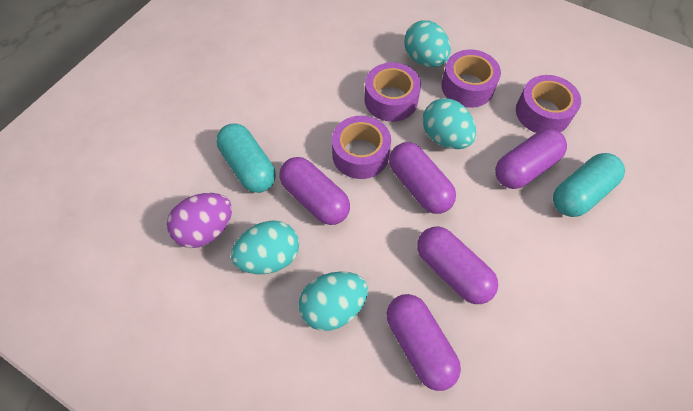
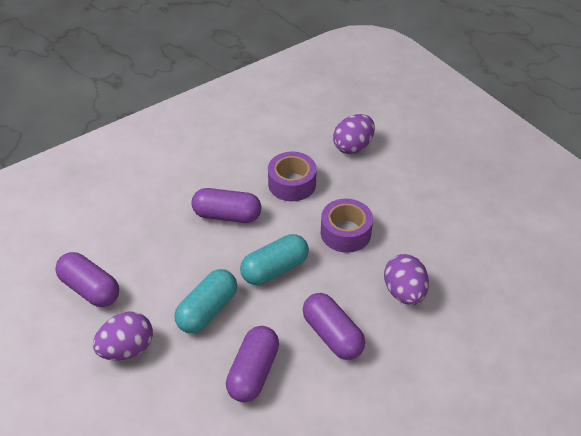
purple capsule: 5 -> 4
purple egg: 1 -> 3
purple tape: 4 -> 2
turquoise egg: 4 -> 0

